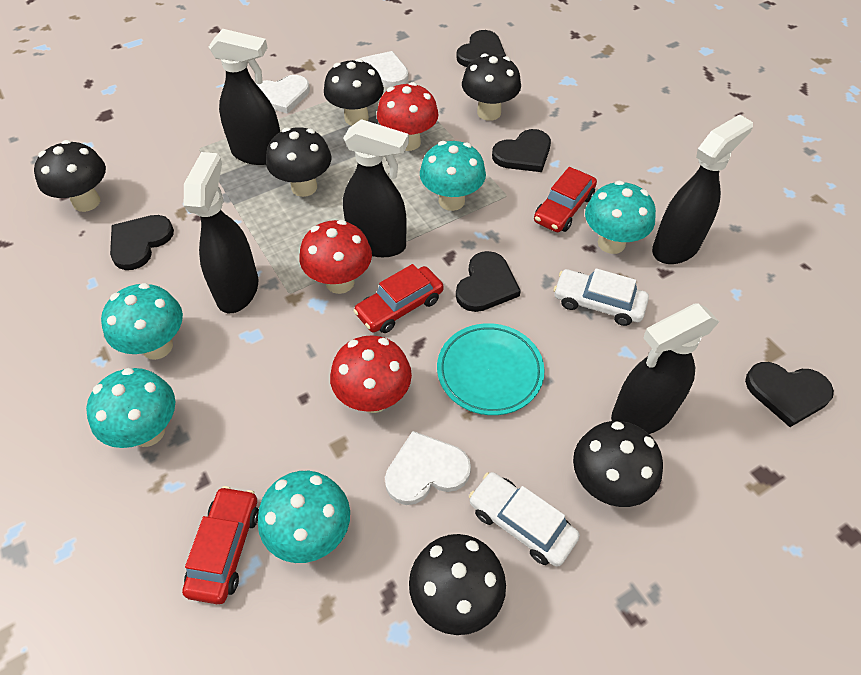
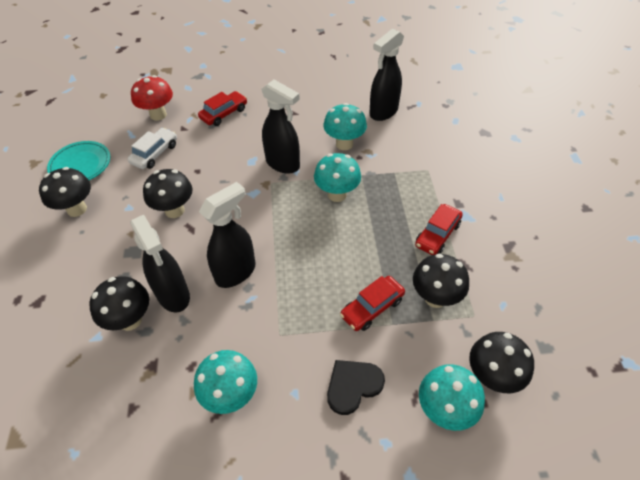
black heart: 5 -> 1
black mushroom: 6 -> 5
black spray bottle: 5 -> 4
red mushroom: 3 -> 1
turquoise mushroom: 5 -> 4
white car: 2 -> 1
white heart: 3 -> 0

